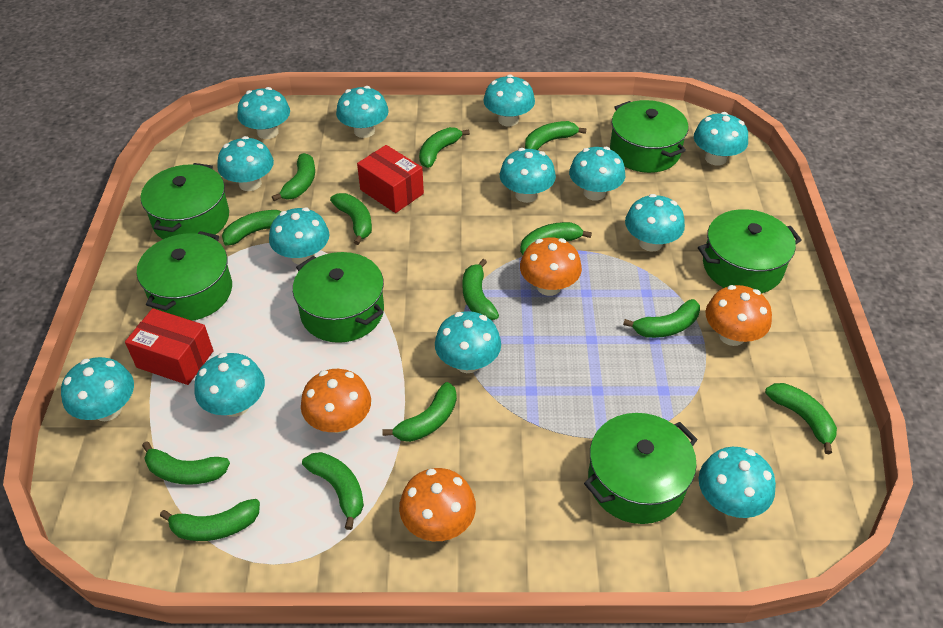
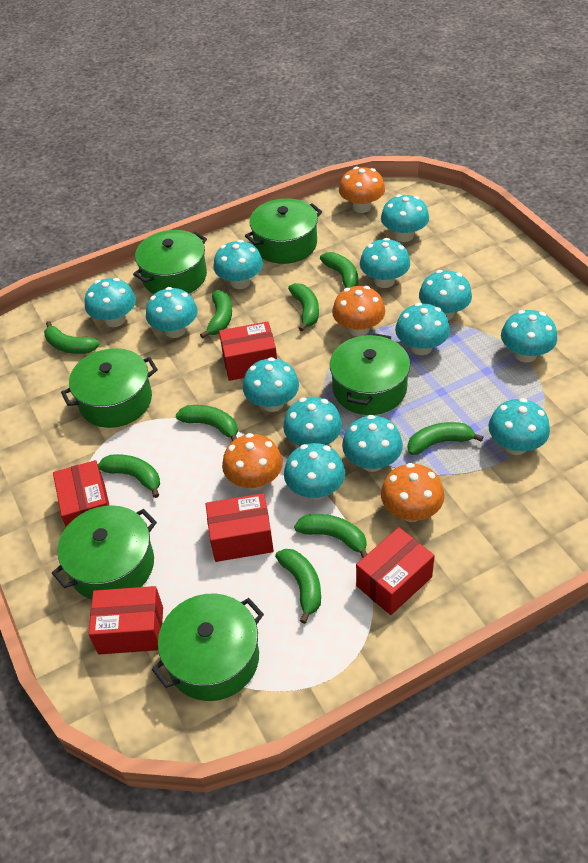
green banana: 13 -> 9
red box: 2 -> 5

